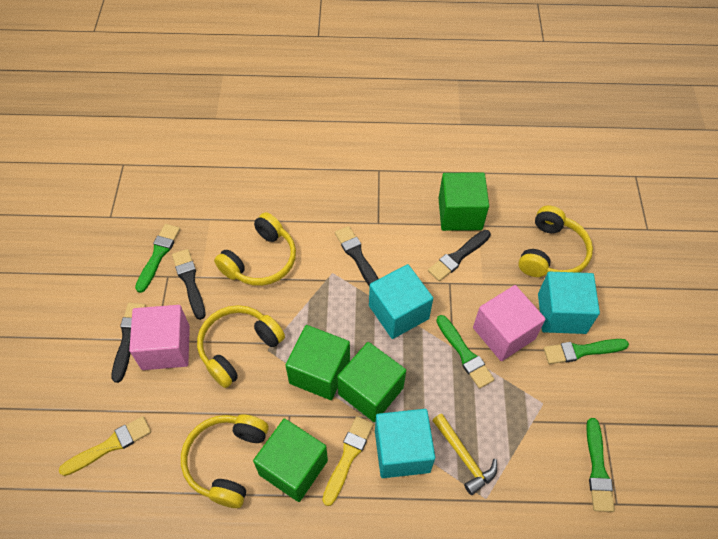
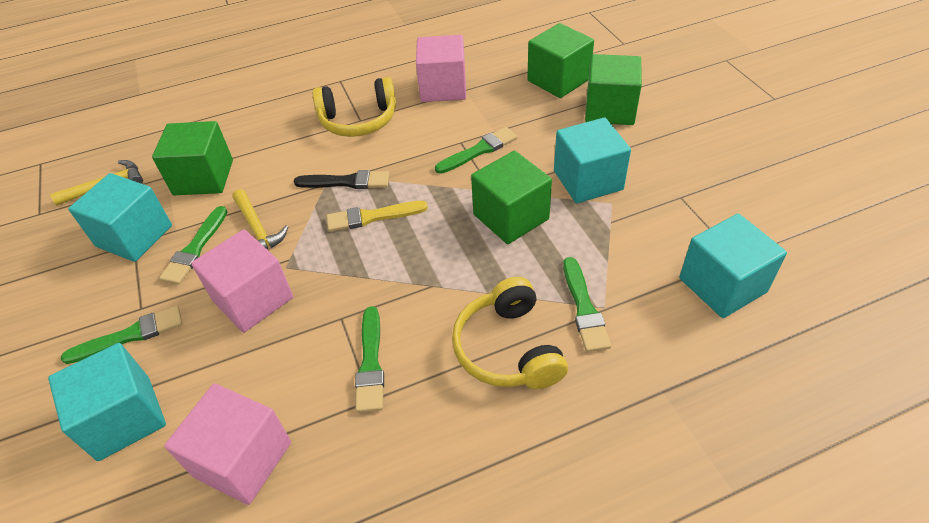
black brush: 4 -> 1
green brush: 4 -> 5
pink cube: 2 -> 3
turquoise cube: 3 -> 4
yellow brush: 2 -> 1
yellow hammer: 1 -> 2
yellow headphones: 4 -> 2

